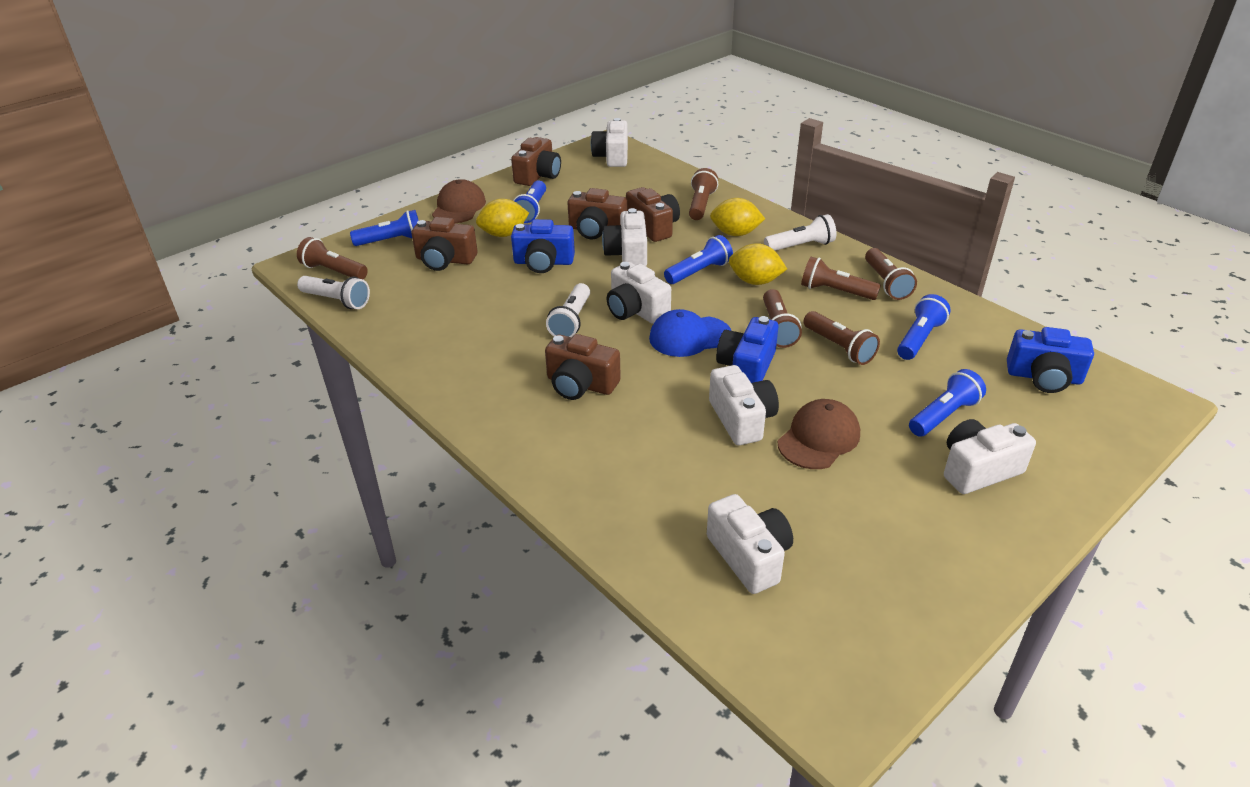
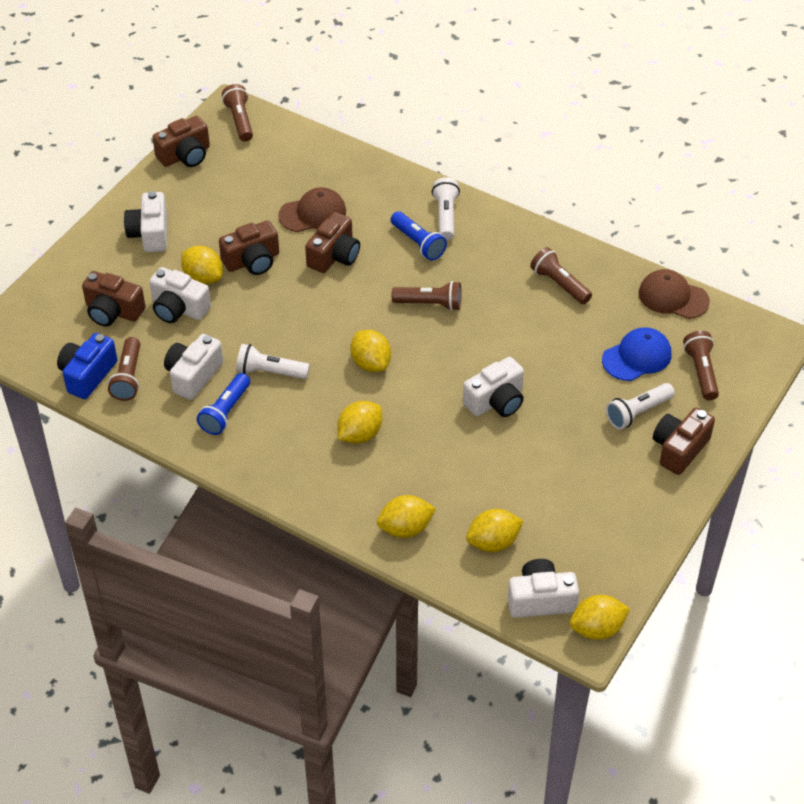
blue camera: 3 -> 1
blue flashlight: 5 -> 2
brown flashlight: 6 -> 5
white camera: 6 -> 5
yellow lemon: 3 -> 6

